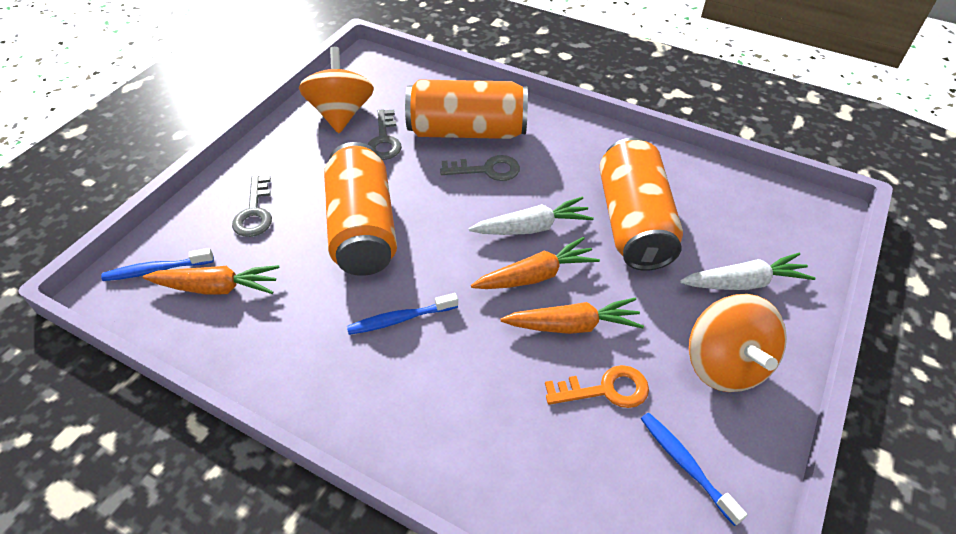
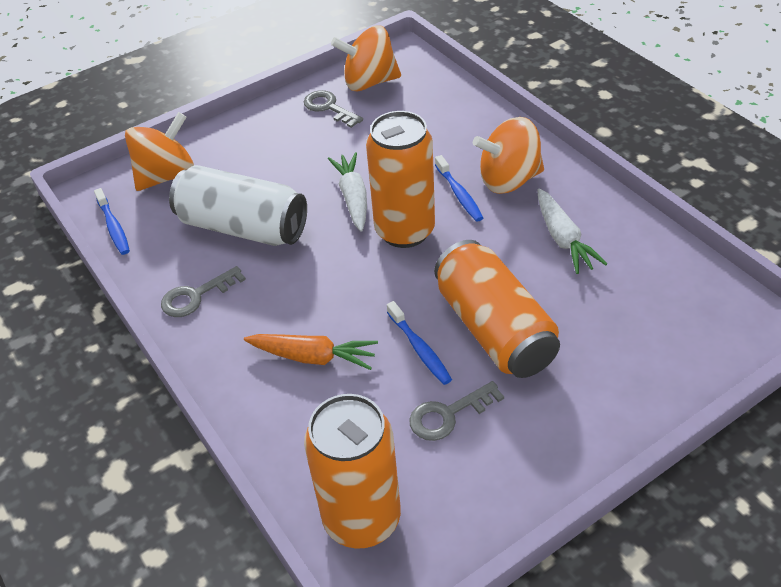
orange carrot: 3 -> 1
orange key: 1 -> 0
orange spinning top: 2 -> 3
white can: 0 -> 1

